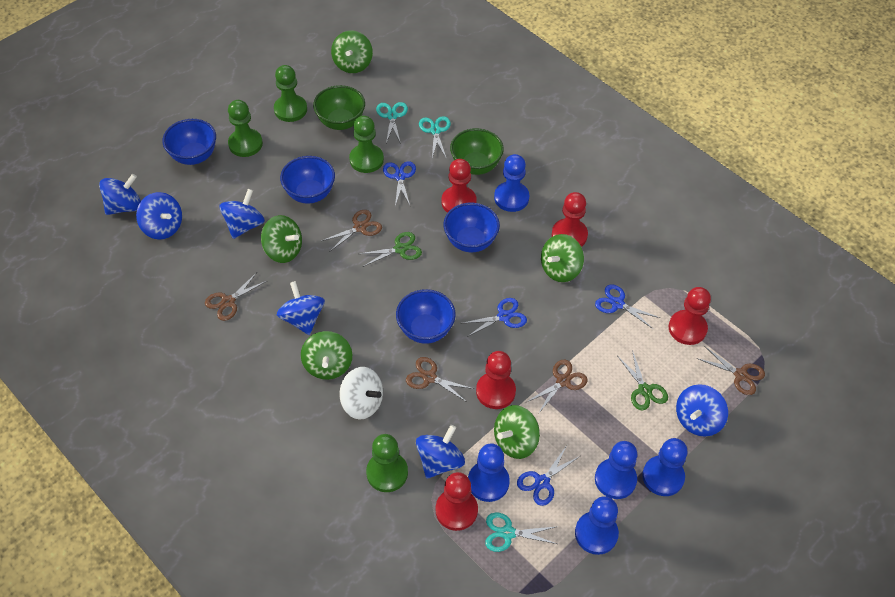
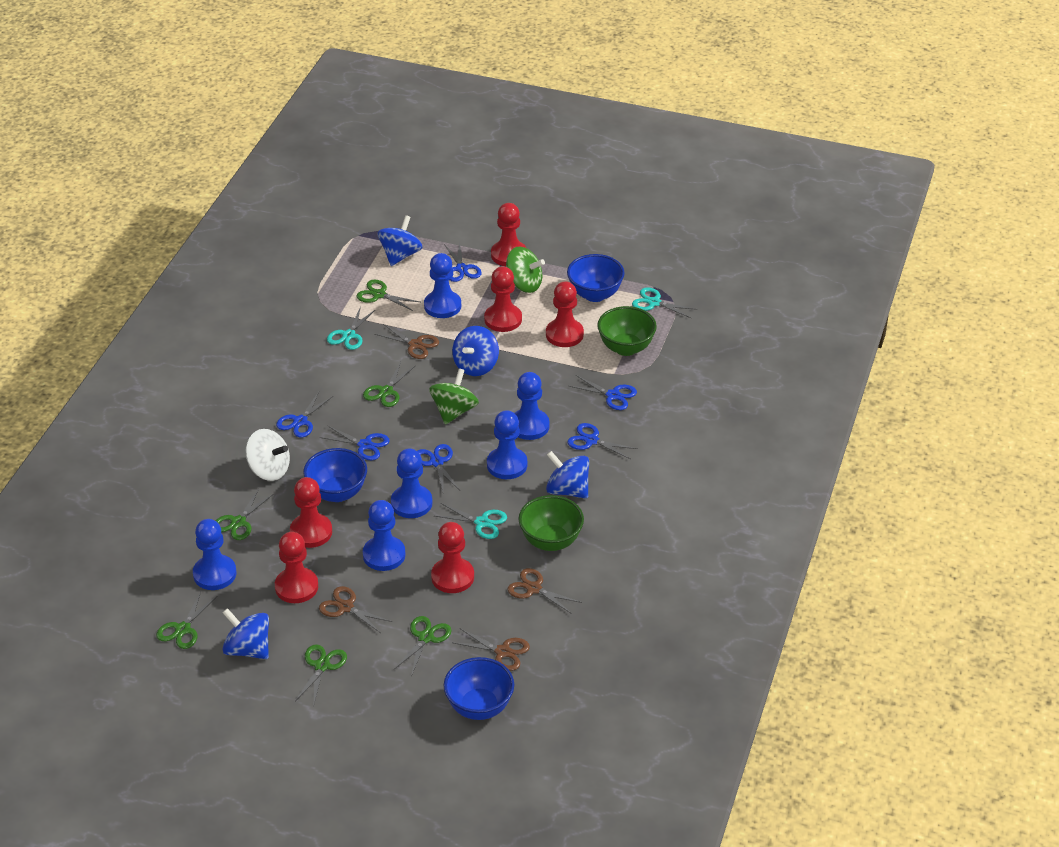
blue bowl: 4 -> 3
blue pawn: 5 -> 6
blue scissors: 4 -> 6
blue spinning top: 6 -> 4
brown scissors: 5 -> 4
green pawn: 4 -> 0
green scissors: 2 -> 6
green spinning top: 5 -> 2
red pawn: 5 -> 6

